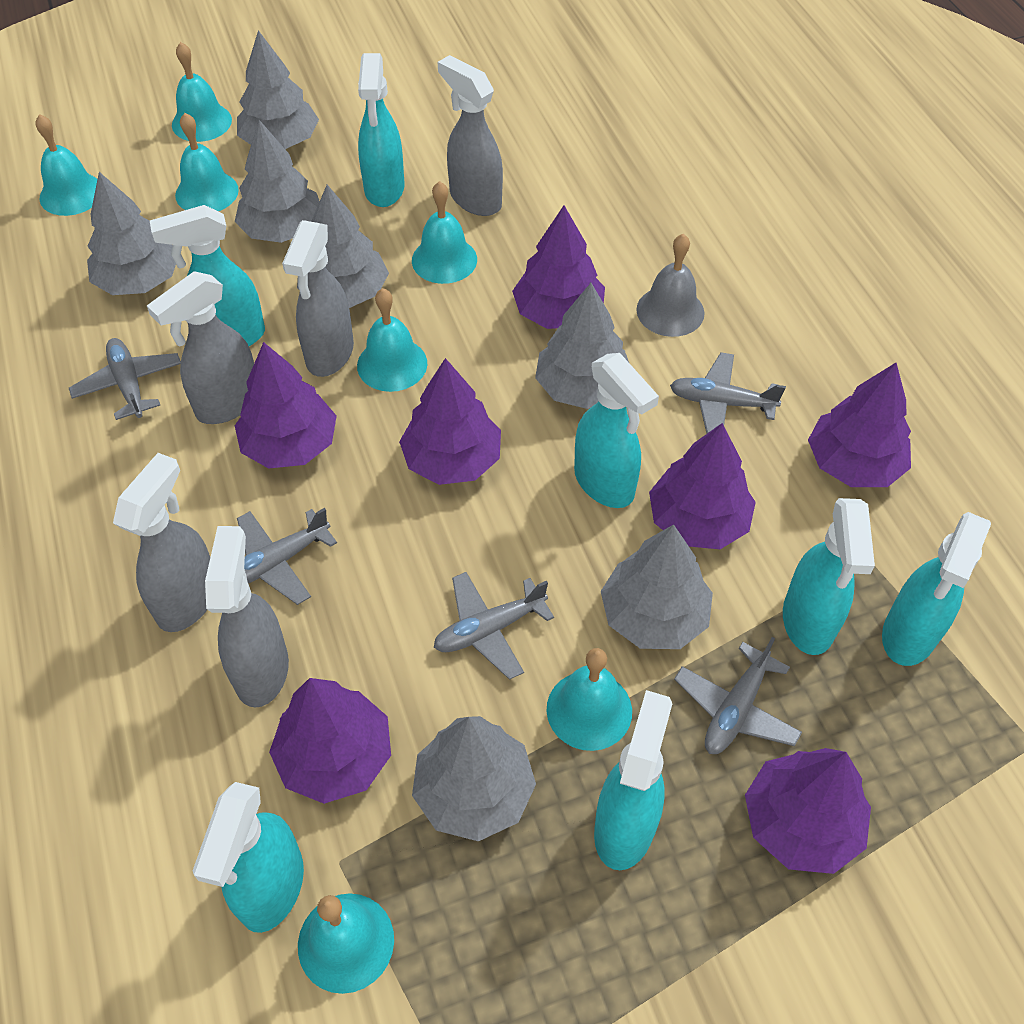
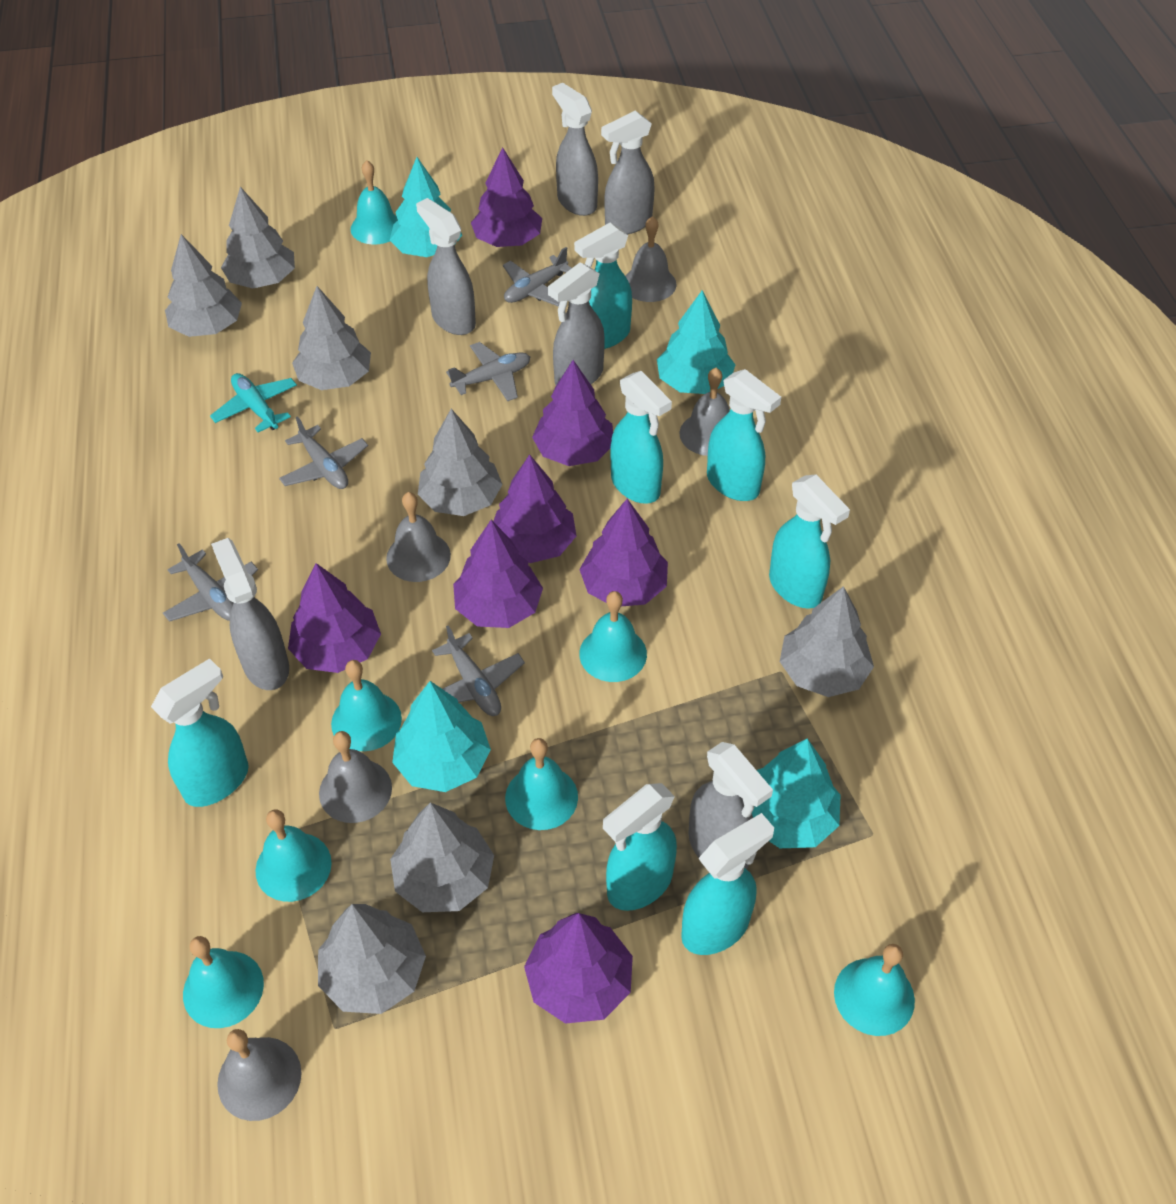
grey bell: 1 -> 5
grey spray bottle: 5 -> 6
turquoise plane: 0 -> 1
turquoise tree: 0 -> 4

